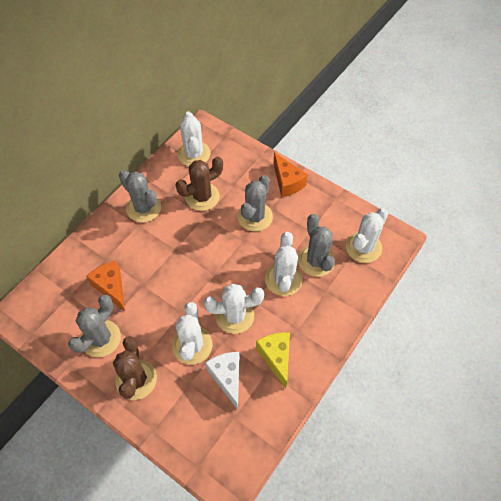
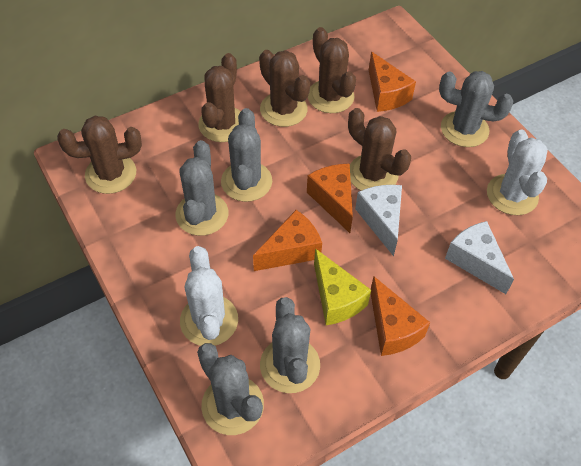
brown cactus: 2 -> 5
grey cactus: 4 -> 5
orange cheese: 2 -> 4
white cactus: 5 -> 2
white cheese: 1 -> 2

